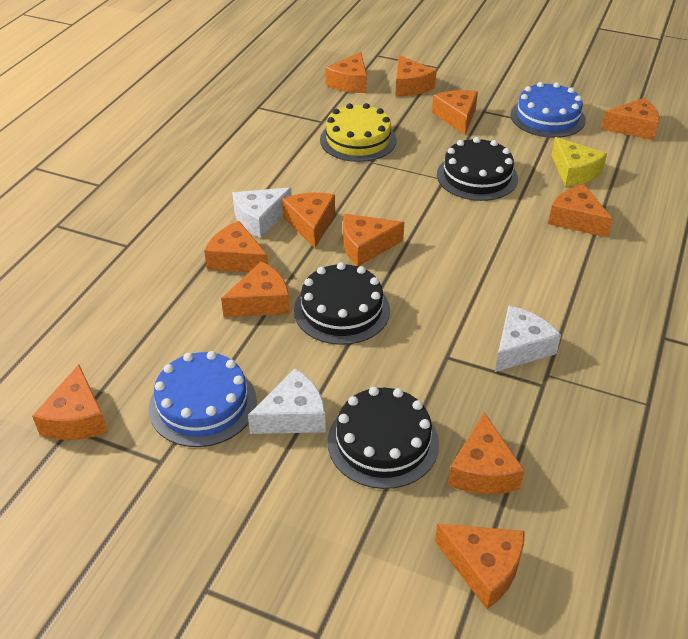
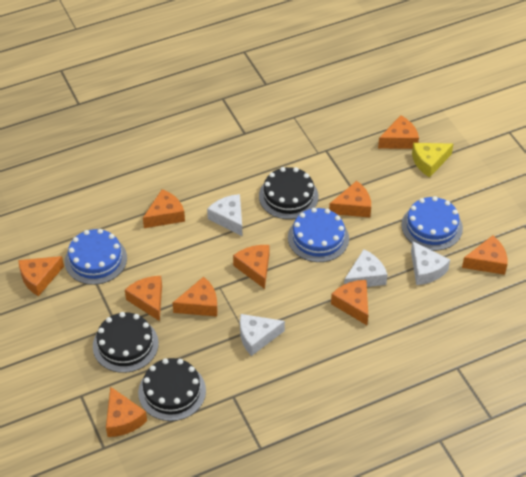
blue cake: 2 -> 3
orange cheese: 12 -> 10
white cheese: 3 -> 4
yellow cake: 1 -> 0

